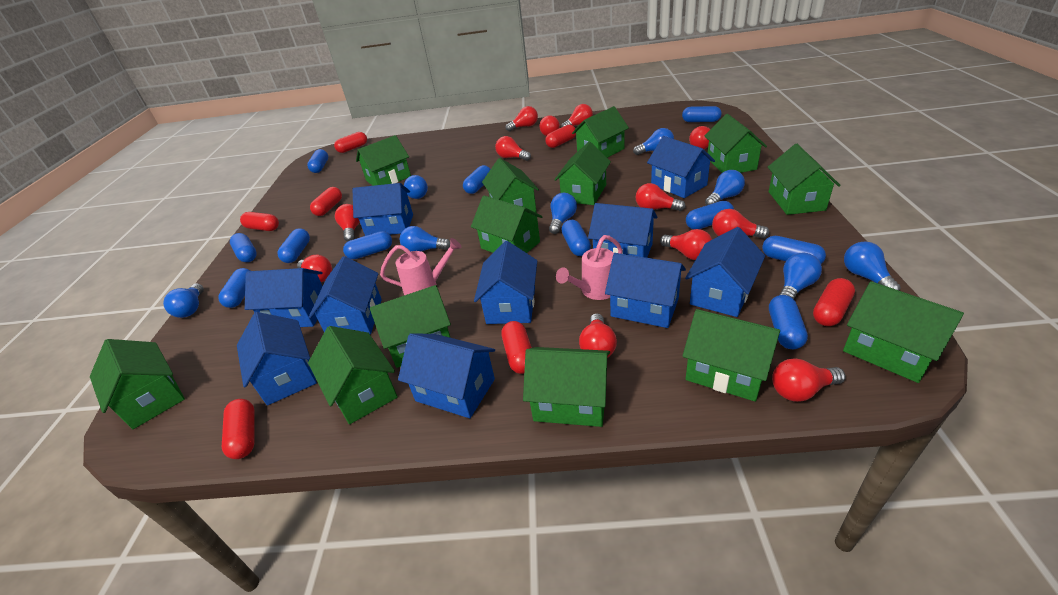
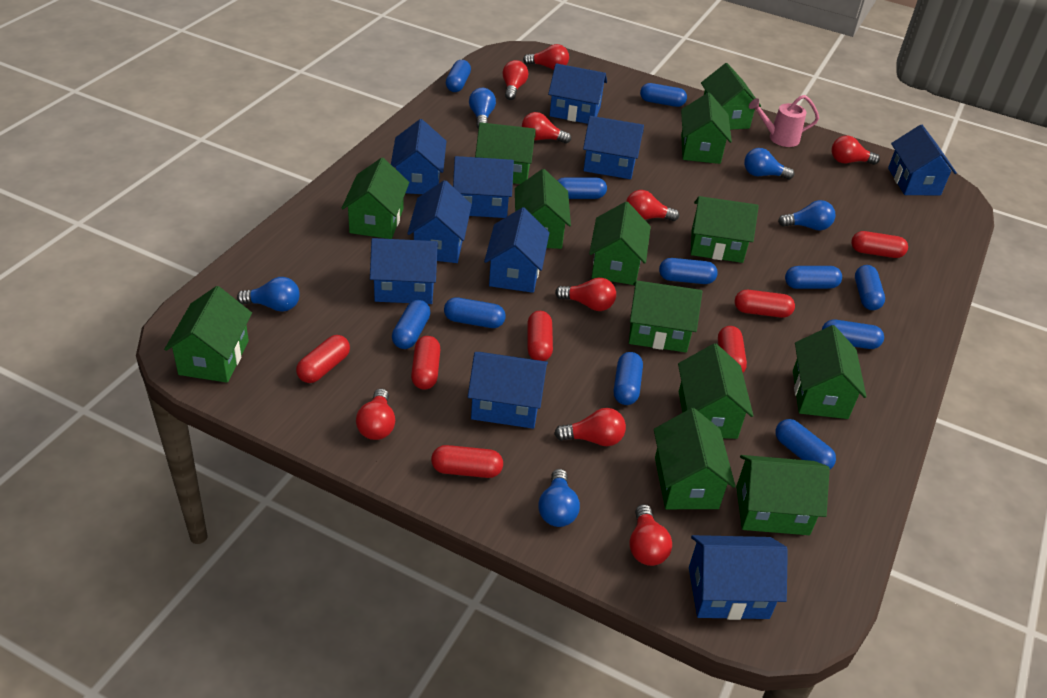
blue light bulb: 8 -> 5
pink watering can: 2 -> 1
red light bulb: 12 -> 9

